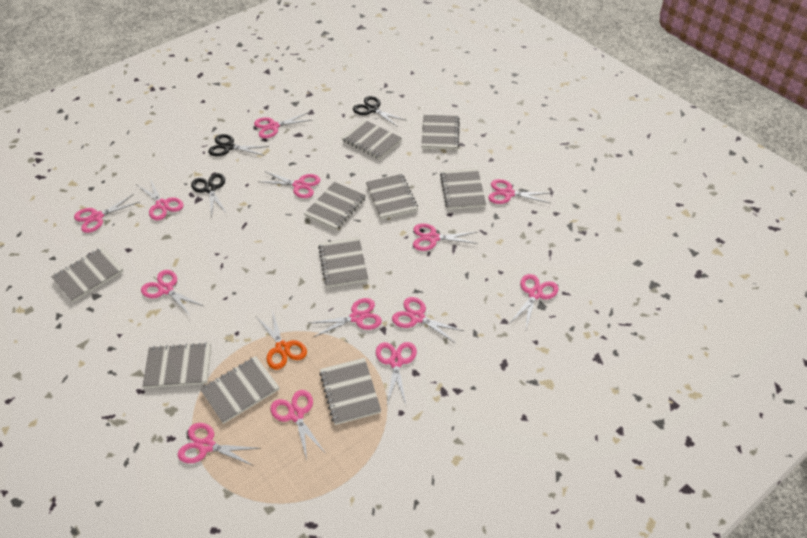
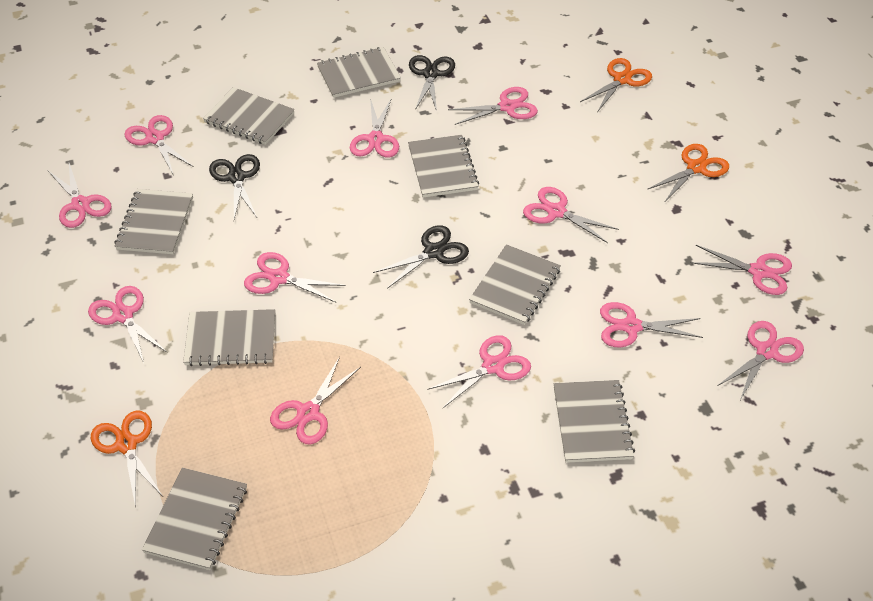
grey notebook: 10 -> 8
orange scissors: 1 -> 3
pink scissors: 13 -> 12

